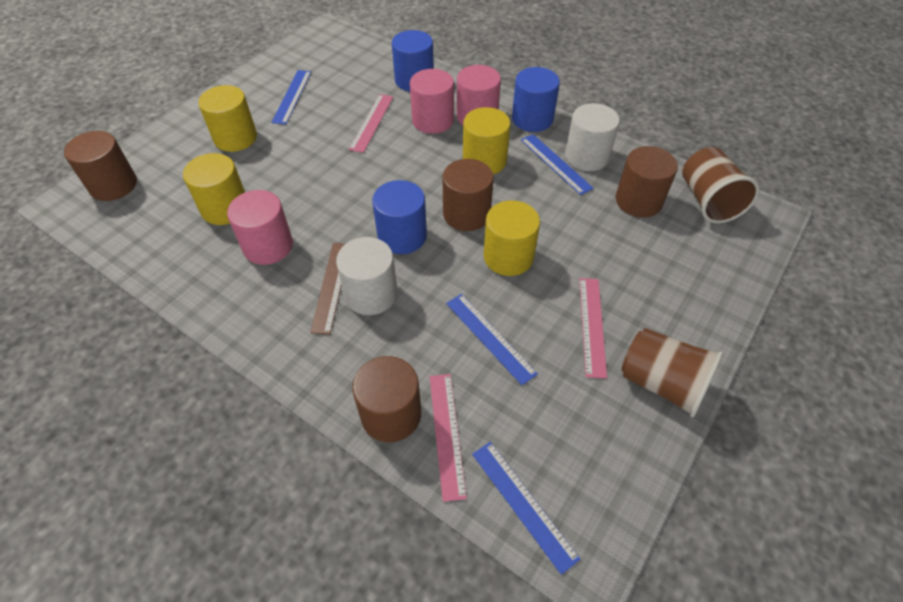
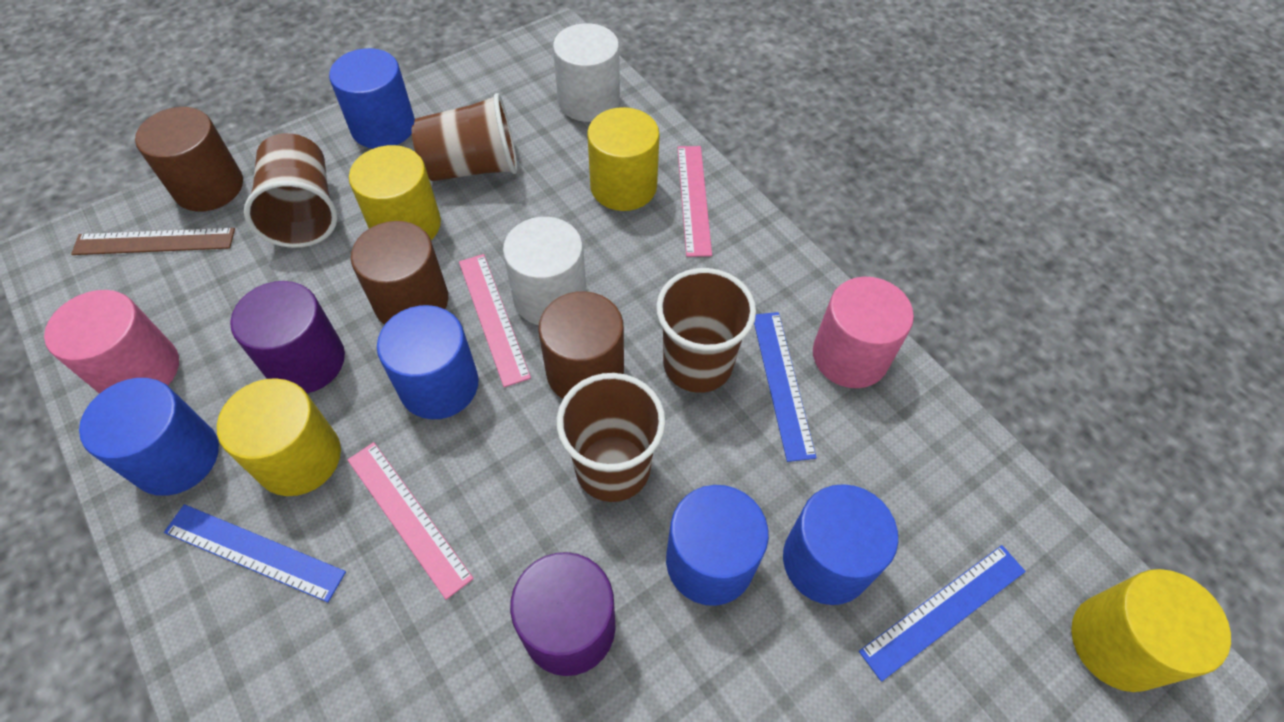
blue cylinder: 3 -> 5
blue ruler: 4 -> 3
brown cup: 2 -> 4
brown cylinder: 4 -> 3
pink cylinder: 3 -> 2
purple cylinder: 0 -> 2

